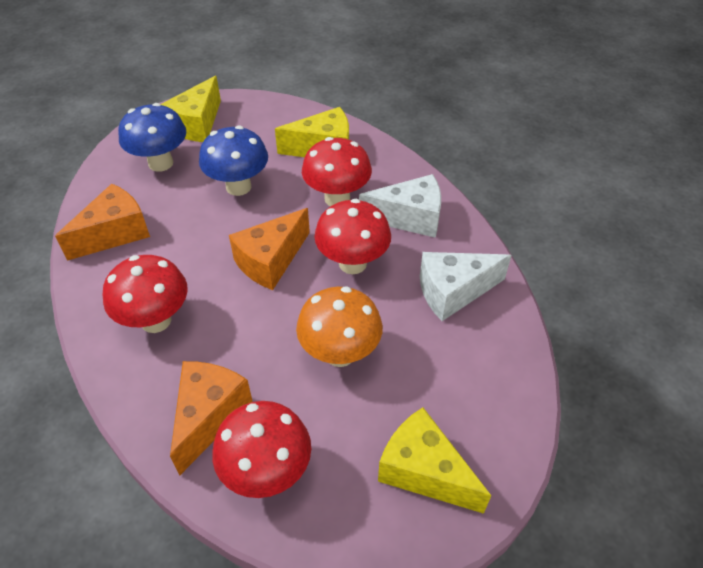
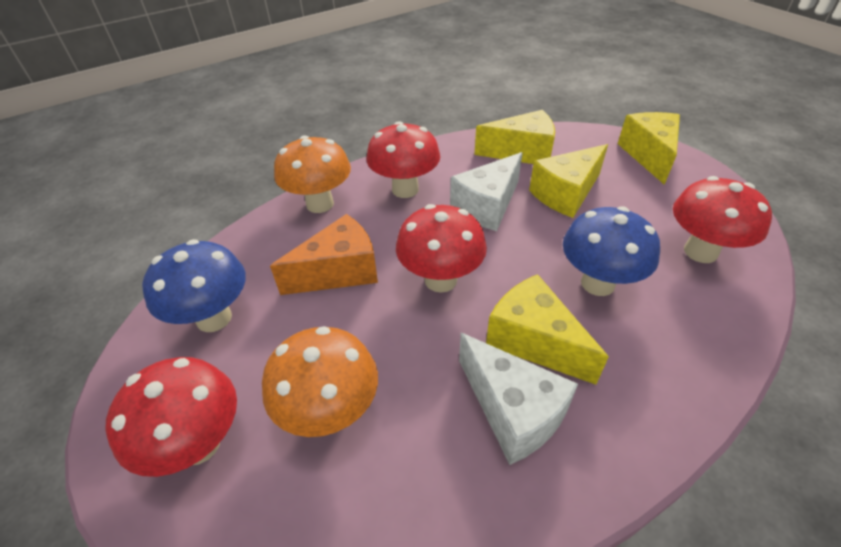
orange cheese: 3 -> 1
orange mushroom: 1 -> 2
yellow cheese: 3 -> 4

